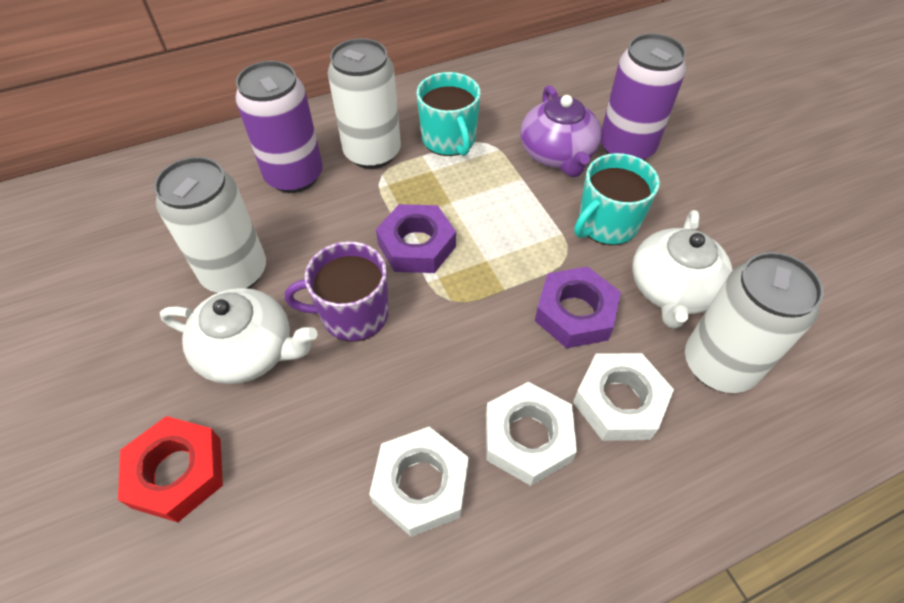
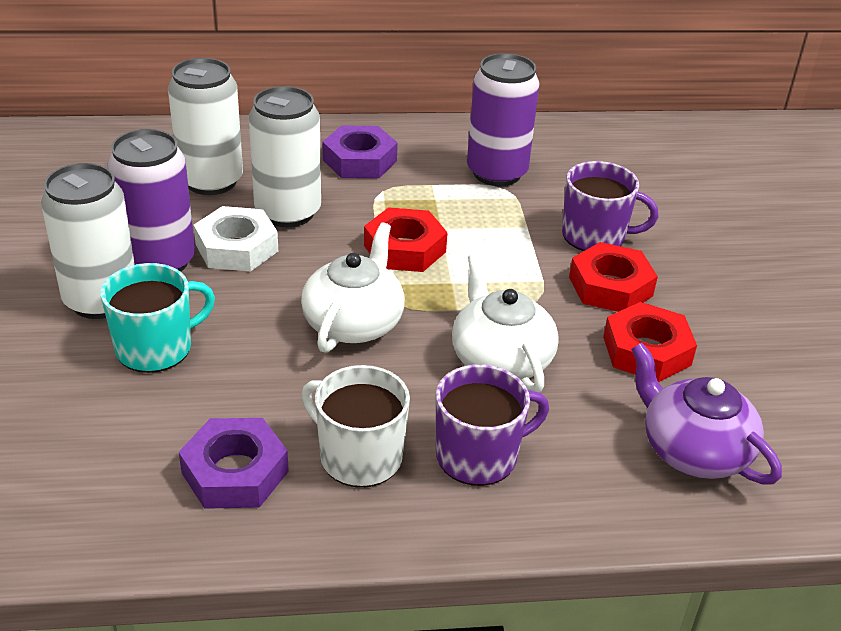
purple mug: 1 -> 2
red nut: 1 -> 3
turquoise mug: 2 -> 1
white mug: 0 -> 1
white nut: 3 -> 1

